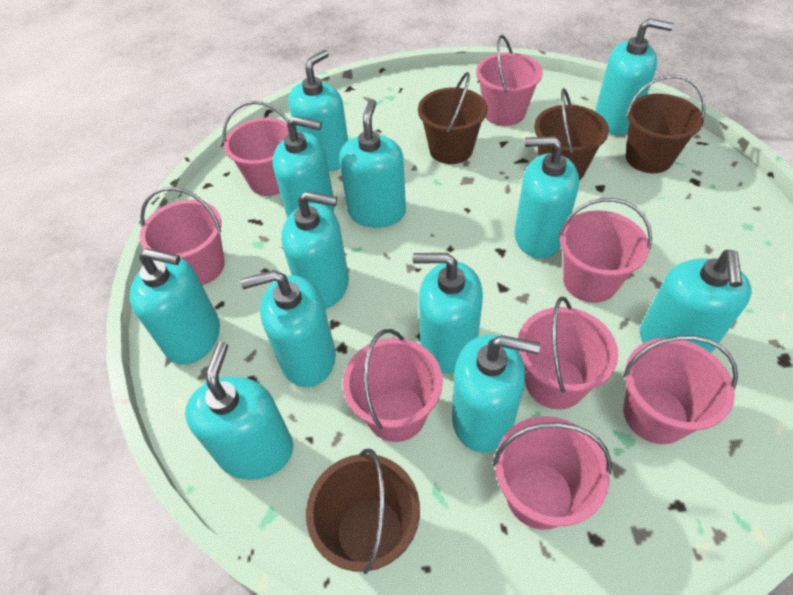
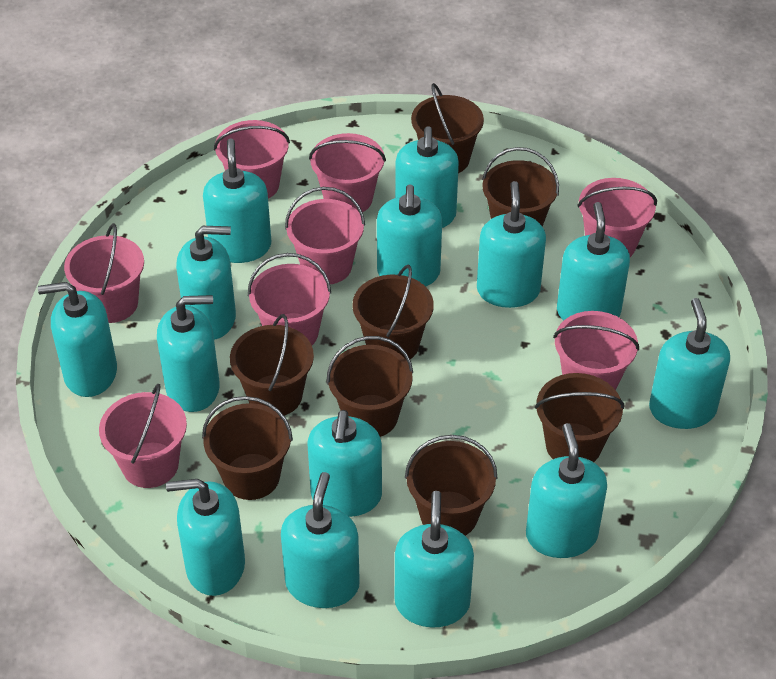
brown bucket: 4 -> 8
turquoise soap dispenser: 12 -> 14

